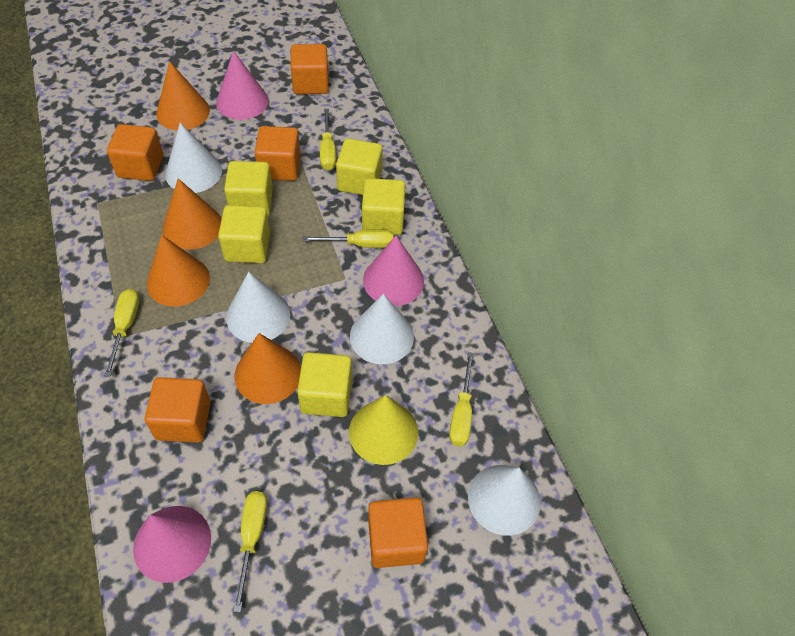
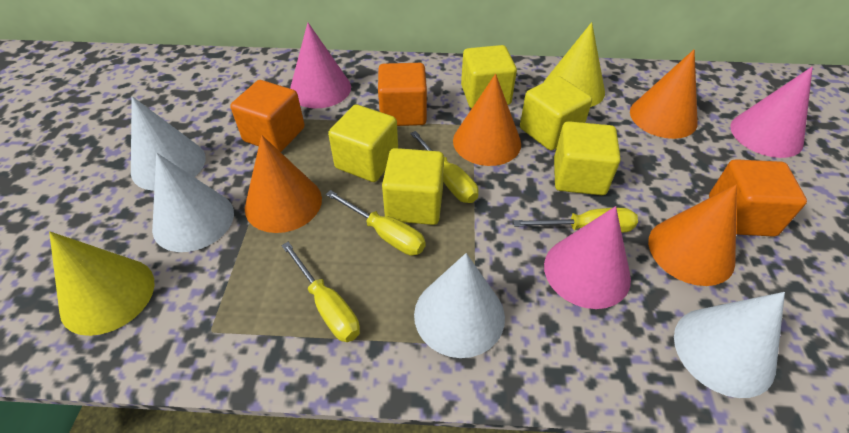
orange cube: 5 -> 3
yellow cone: 1 -> 2
yellow screwdriver: 5 -> 4

